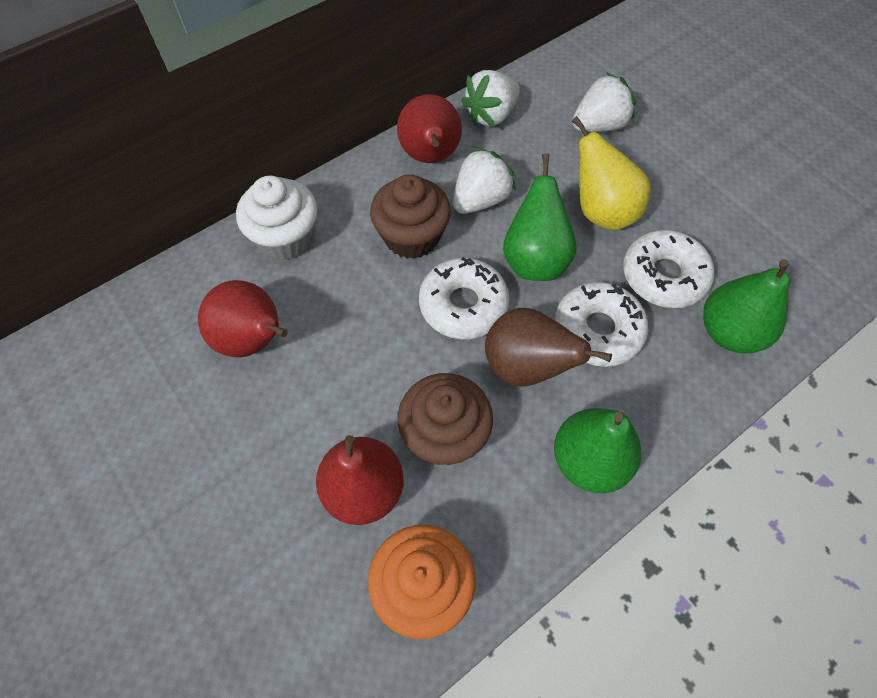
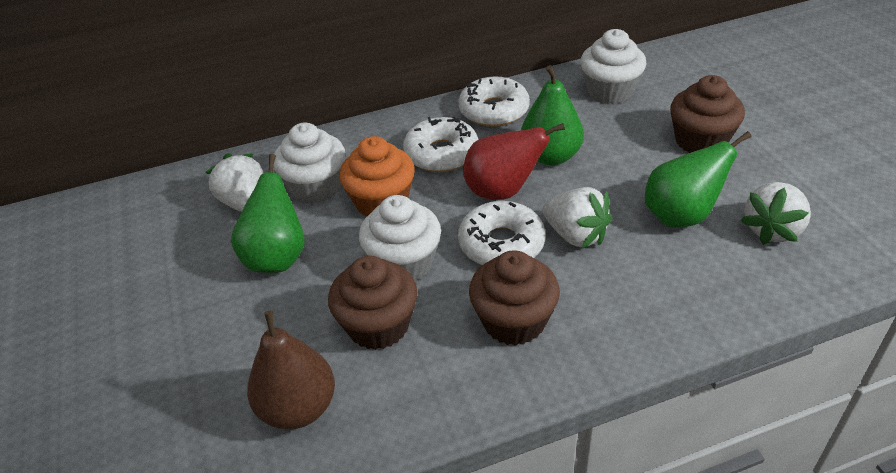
brown cupcake: 2 -> 3
red pear: 3 -> 1
white cupcake: 1 -> 3
yellow pear: 1 -> 0

